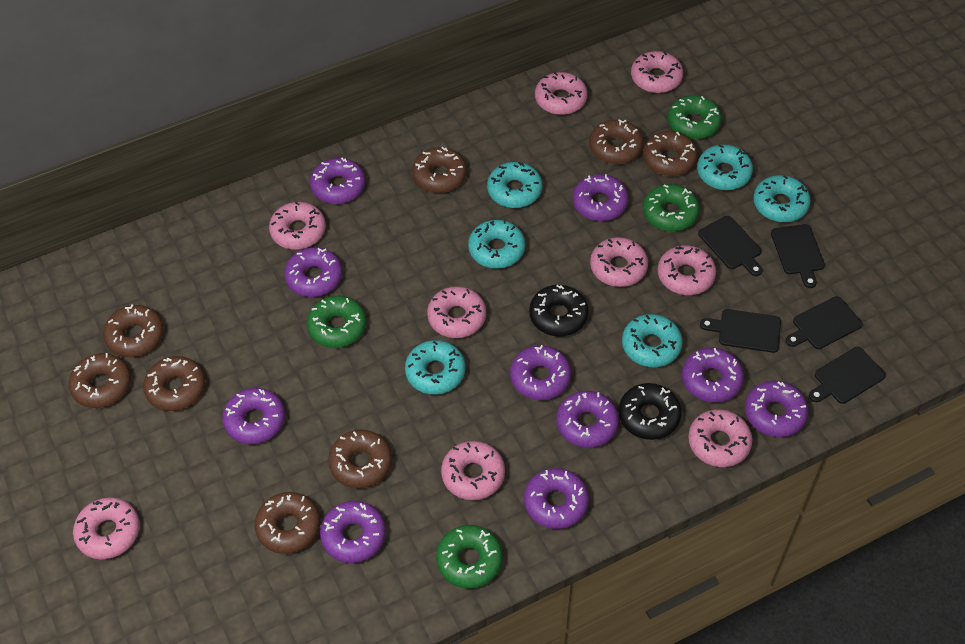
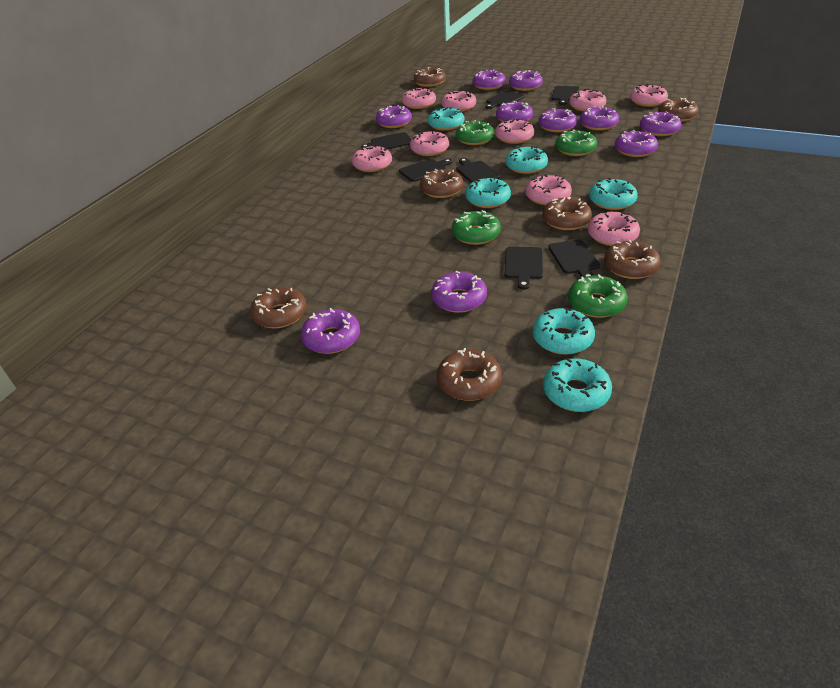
black cutting board: 5 -> 7
black donut: 2 -> 0
brown donut: 8 -> 7

